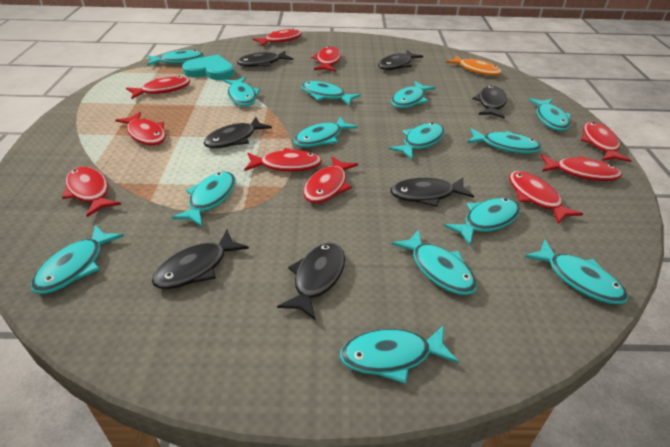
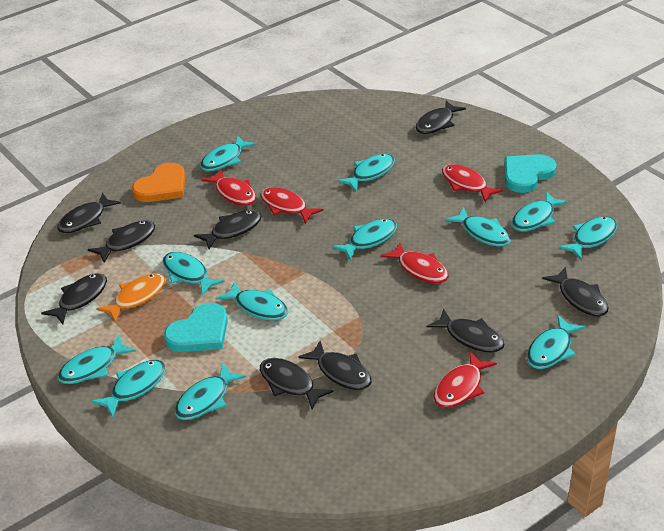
black fish: 7 -> 9
orange heart: 0 -> 1
red fish: 10 -> 5
turquoise fish: 14 -> 12
turquoise heart: 1 -> 2

